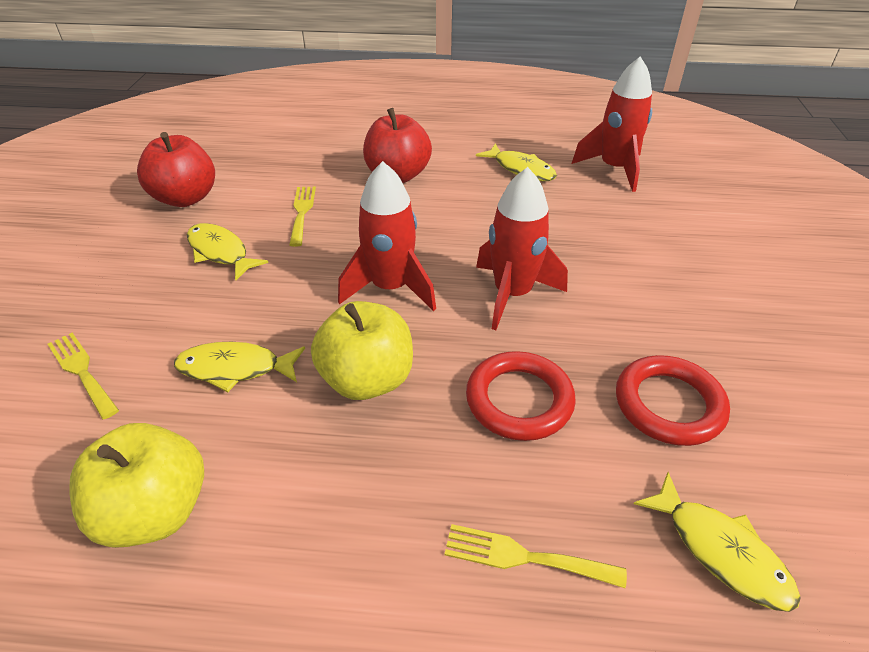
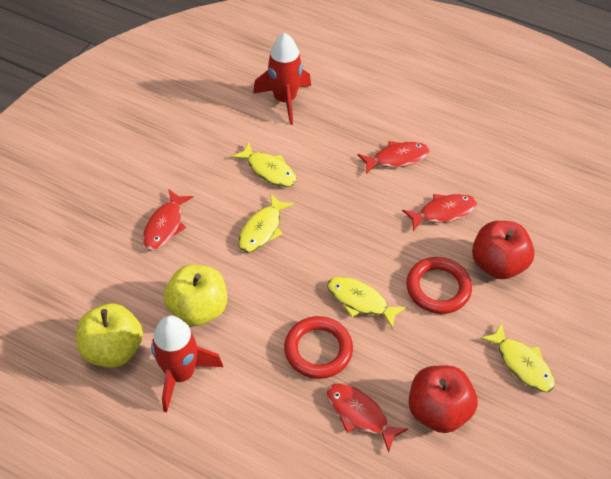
red fish: 0 -> 4
red rocket: 3 -> 2
yellow fork: 3 -> 0

